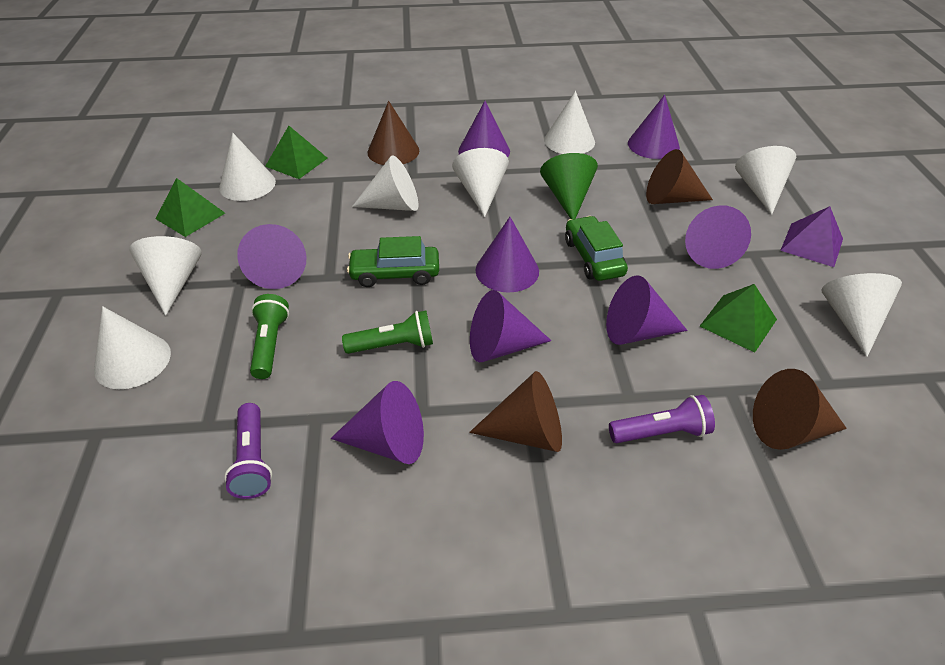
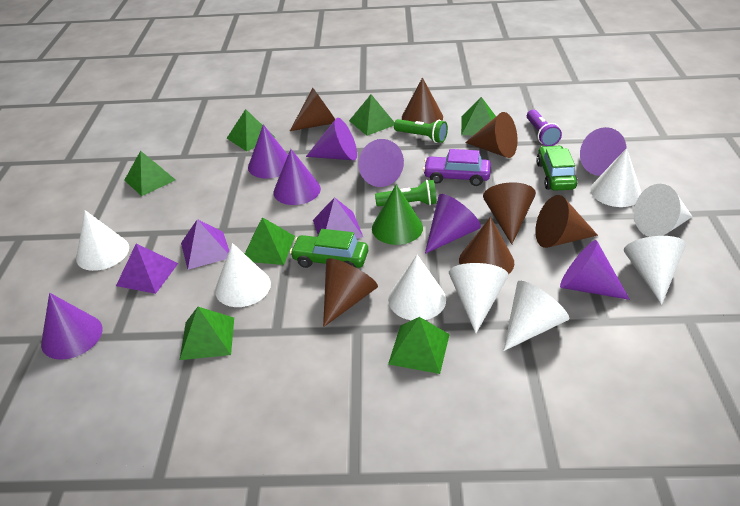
brown cone: 4 -> 7
green pyramid: 3 -> 7
purple car: 0 -> 1
purple flashlight: 2 -> 1
purple pyramid: 1 -> 3

